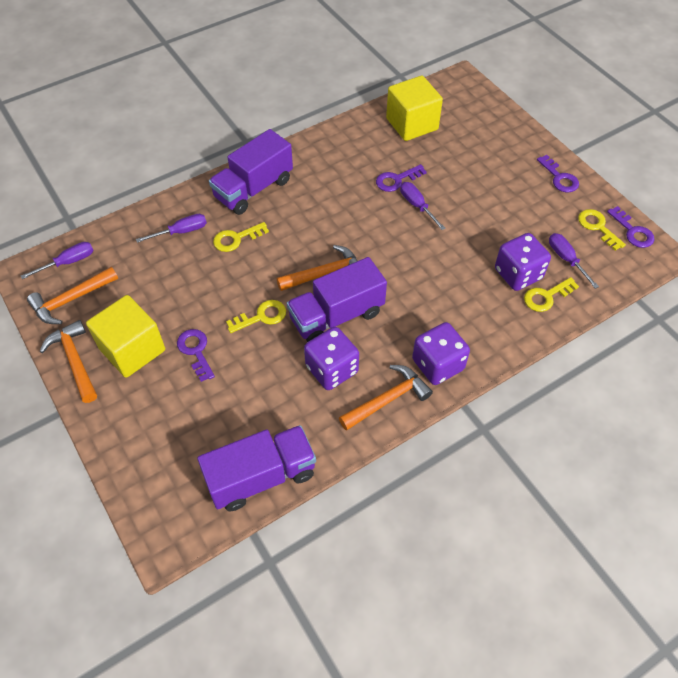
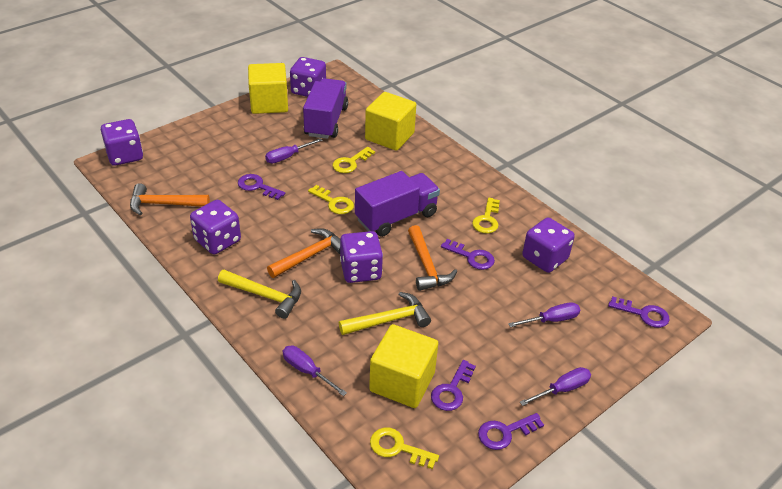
orange hammer: 4 -> 3
purple dice: 3 -> 5
purple key: 4 -> 5
purple truck: 3 -> 2
yellow cube: 2 -> 3
yellow hammer: 0 -> 2

